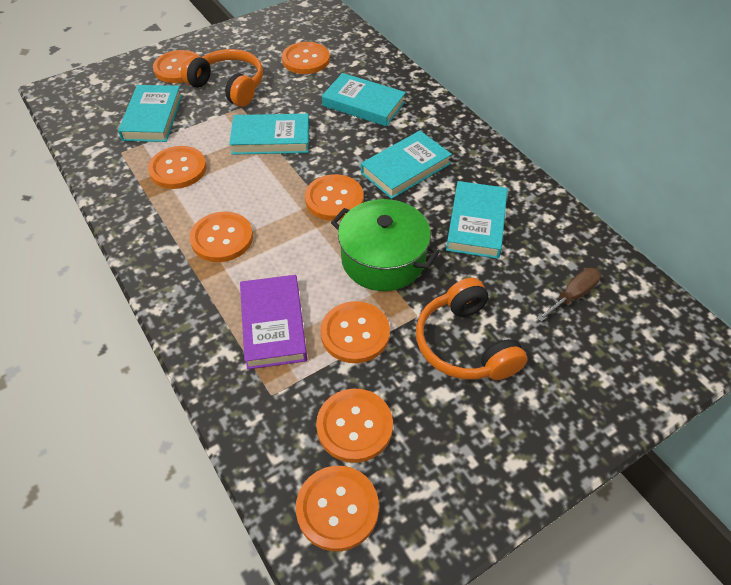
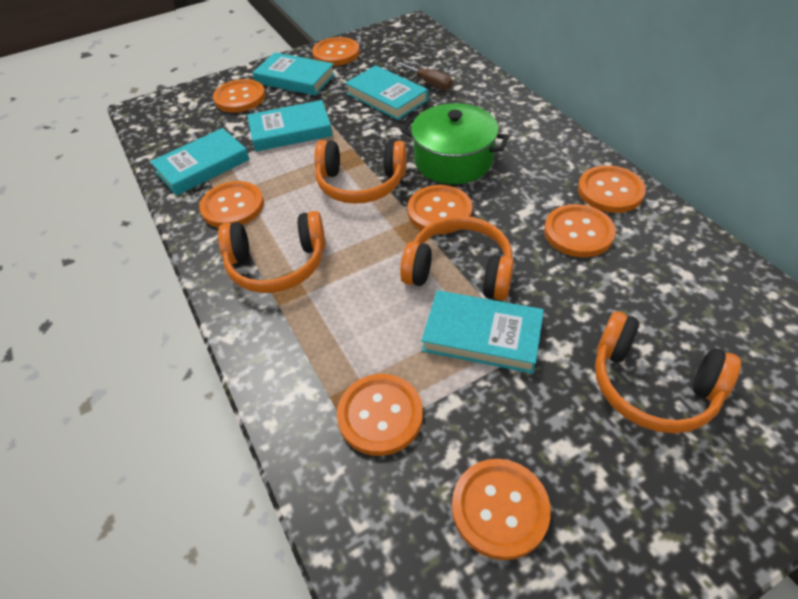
orange headphones: 2 -> 4
purple book: 1 -> 0

